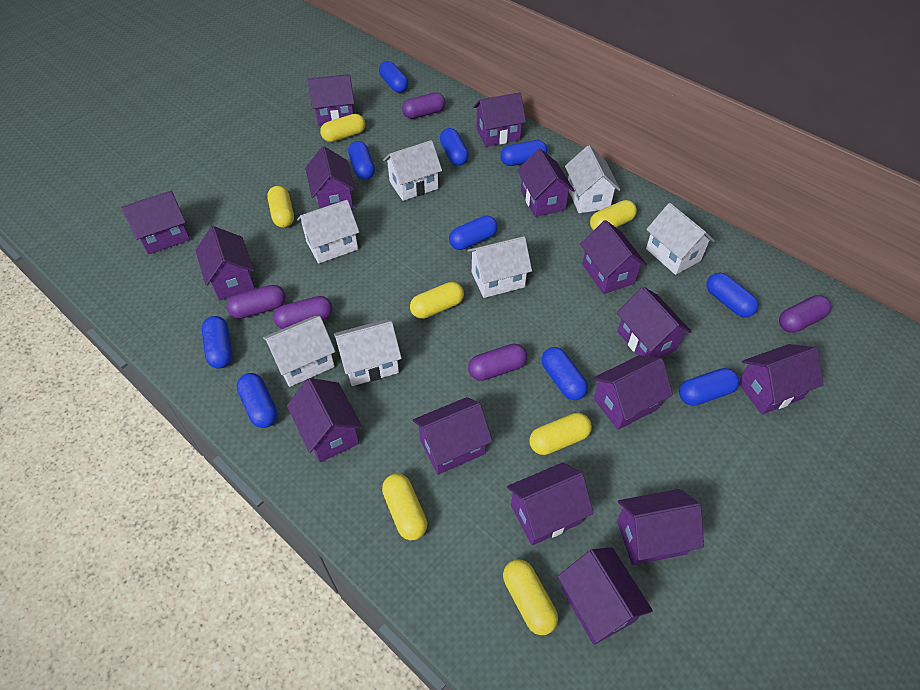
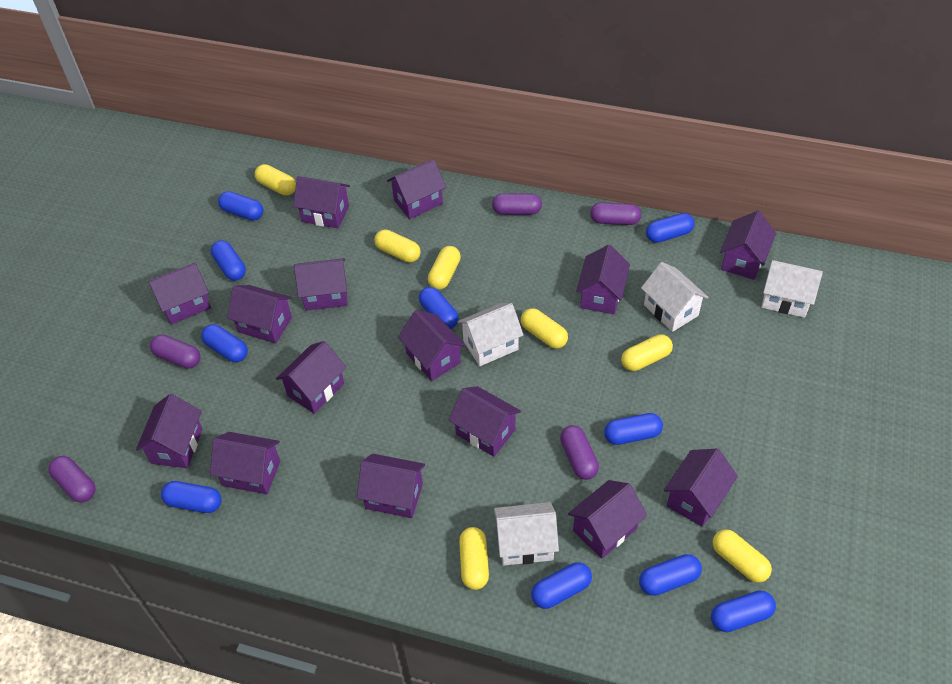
white house: 7 -> 4

